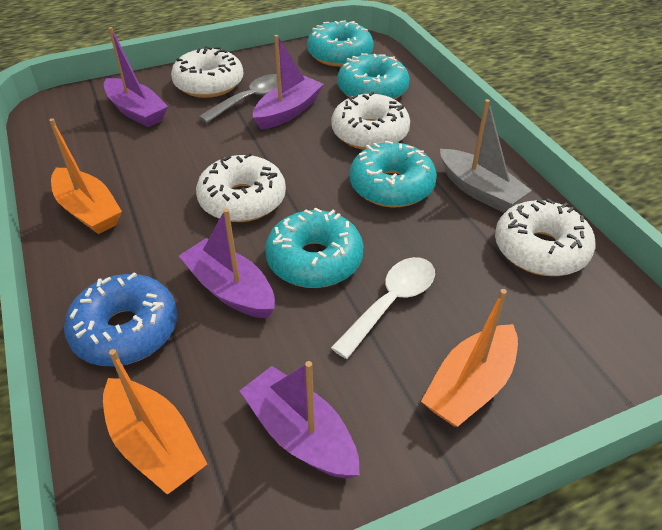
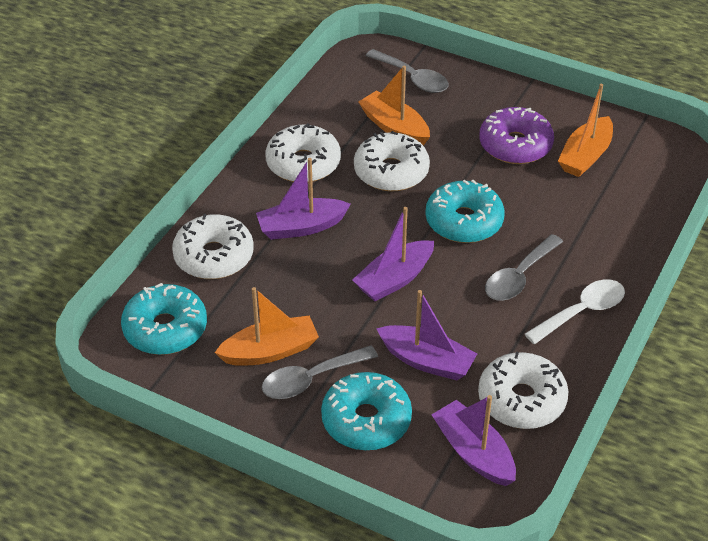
blue donut: 1 -> 0
grey boat: 1 -> 0
grey spoon: 1 -> 3
purple donut: 0 -> 1
turquoise donut: 4 -> 3

